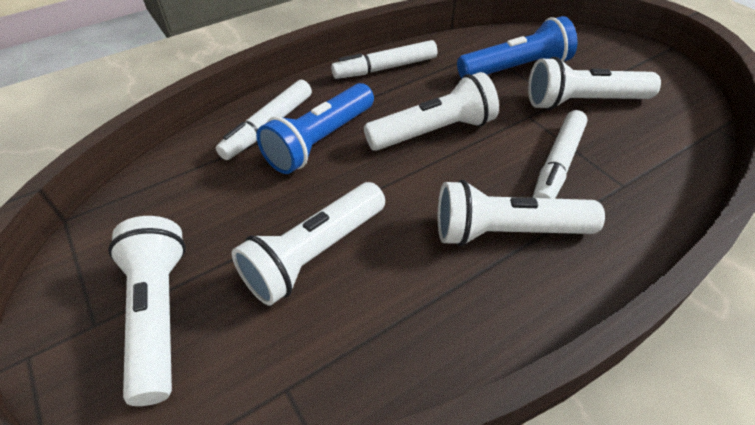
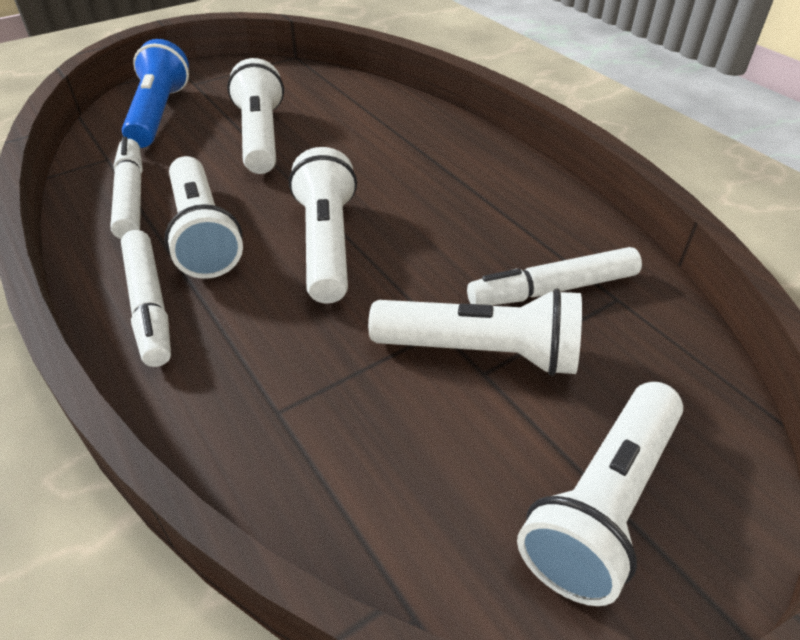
blue flashlight: 2 -> 1

